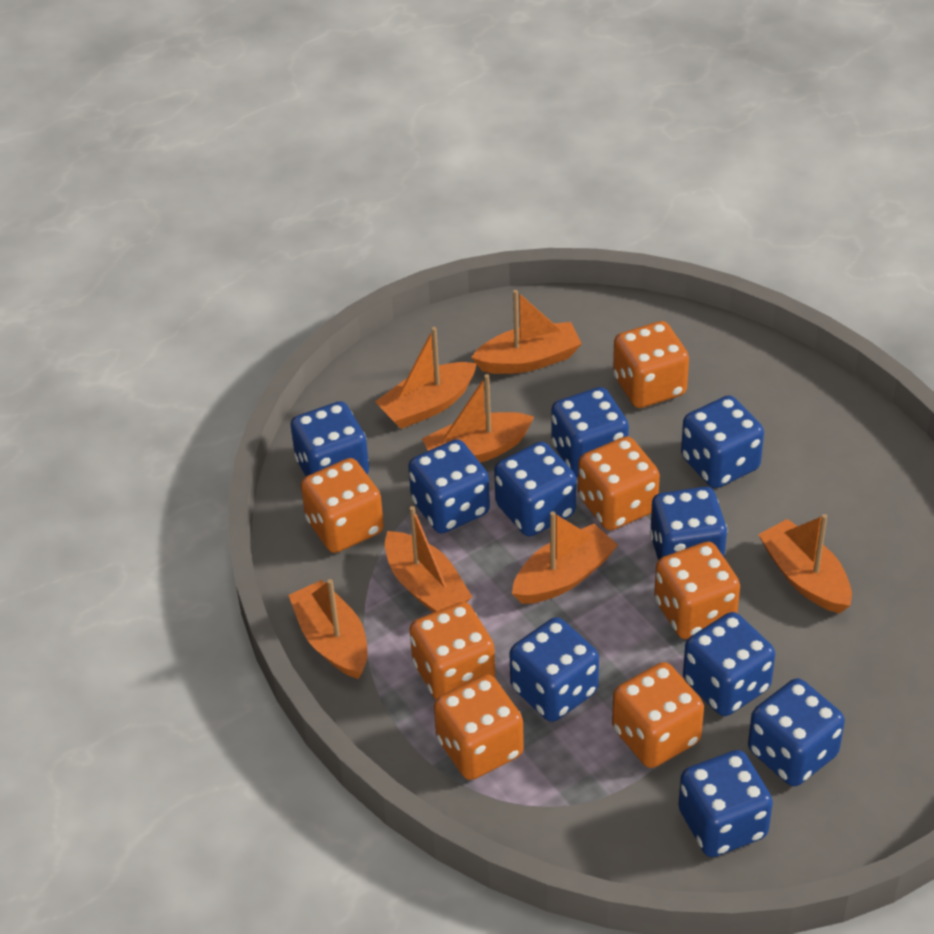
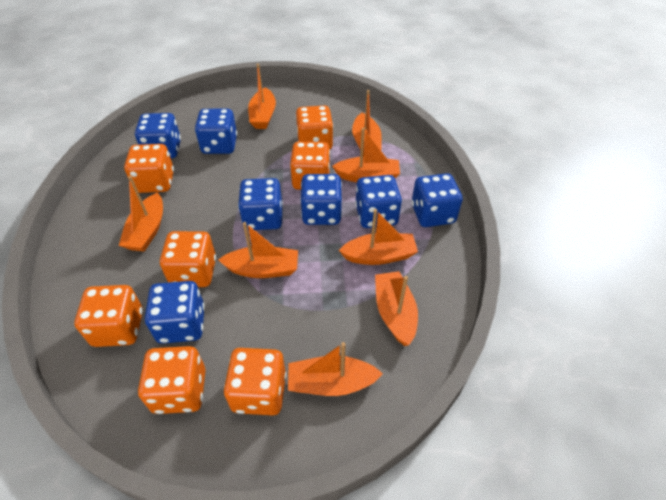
blue dice: 10 -> 7
orange boat: 7 -> 8

